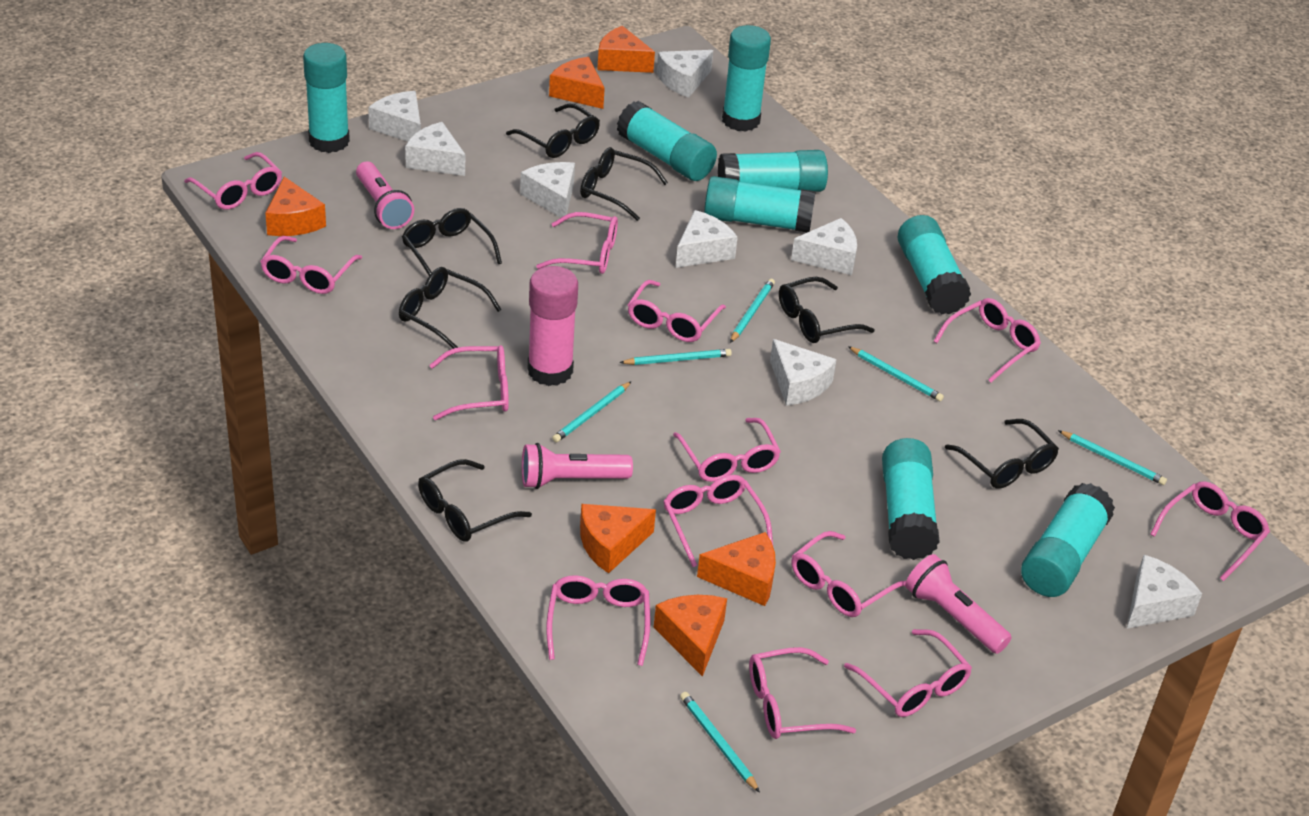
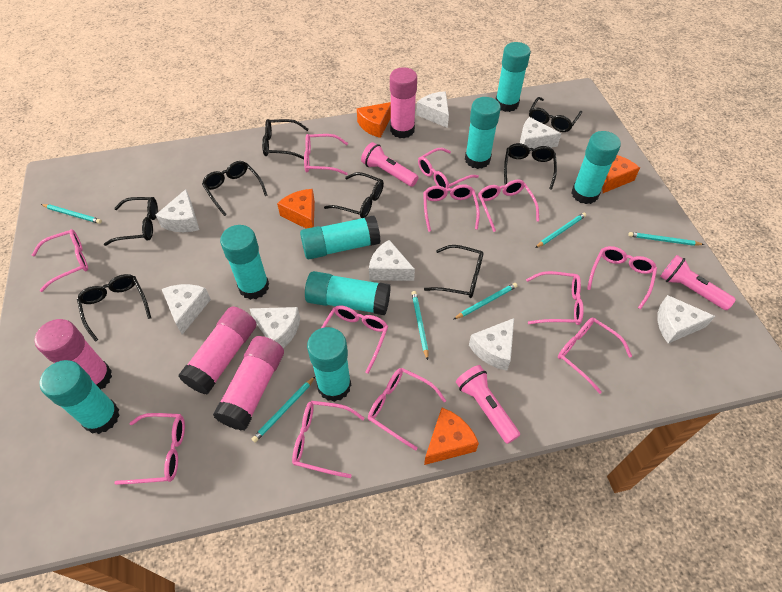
black glasses: 7 -> 8
orange cheese: 6 -> 4
pink glasses: 13 -> 12
pink glue stick: 1 -> 4

